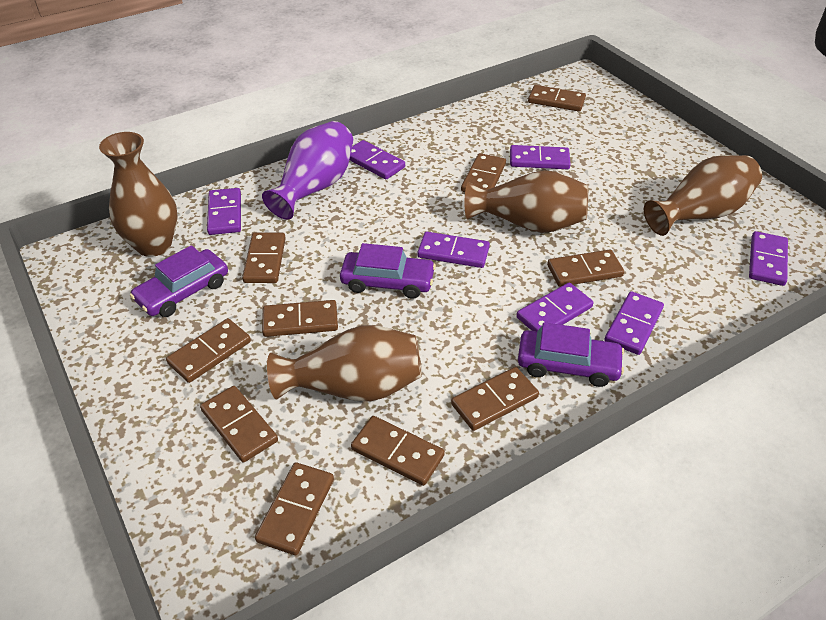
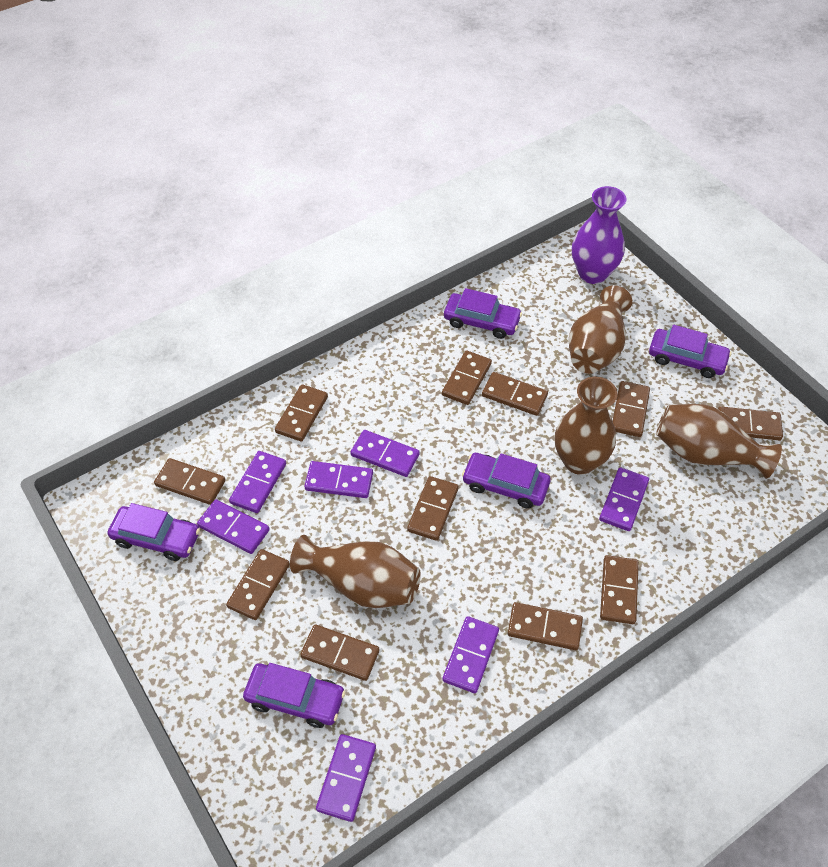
brown domino: 10 -> 11
purple car: 3 -> 5

